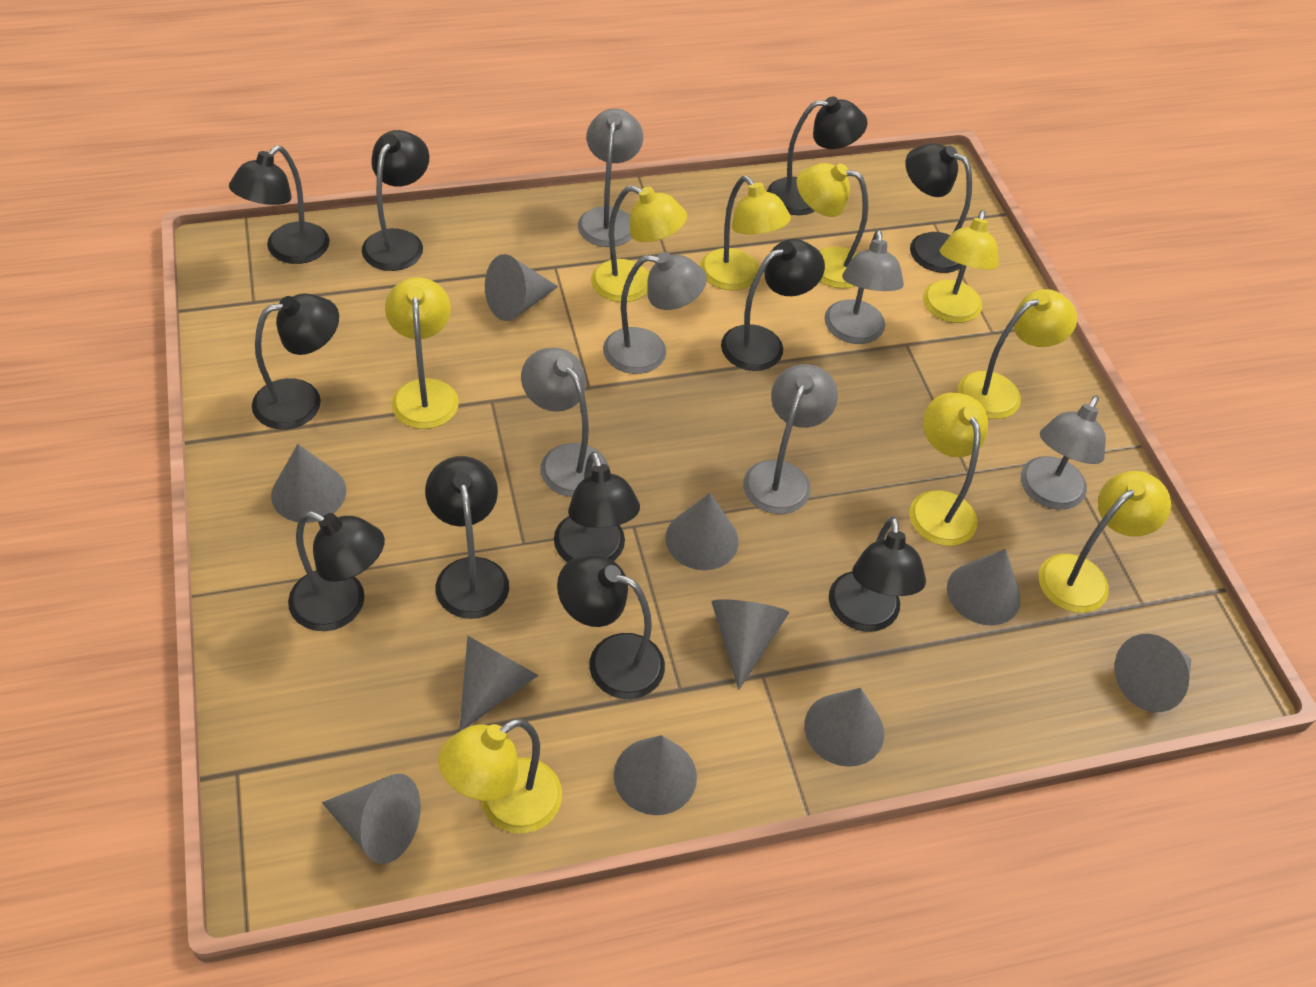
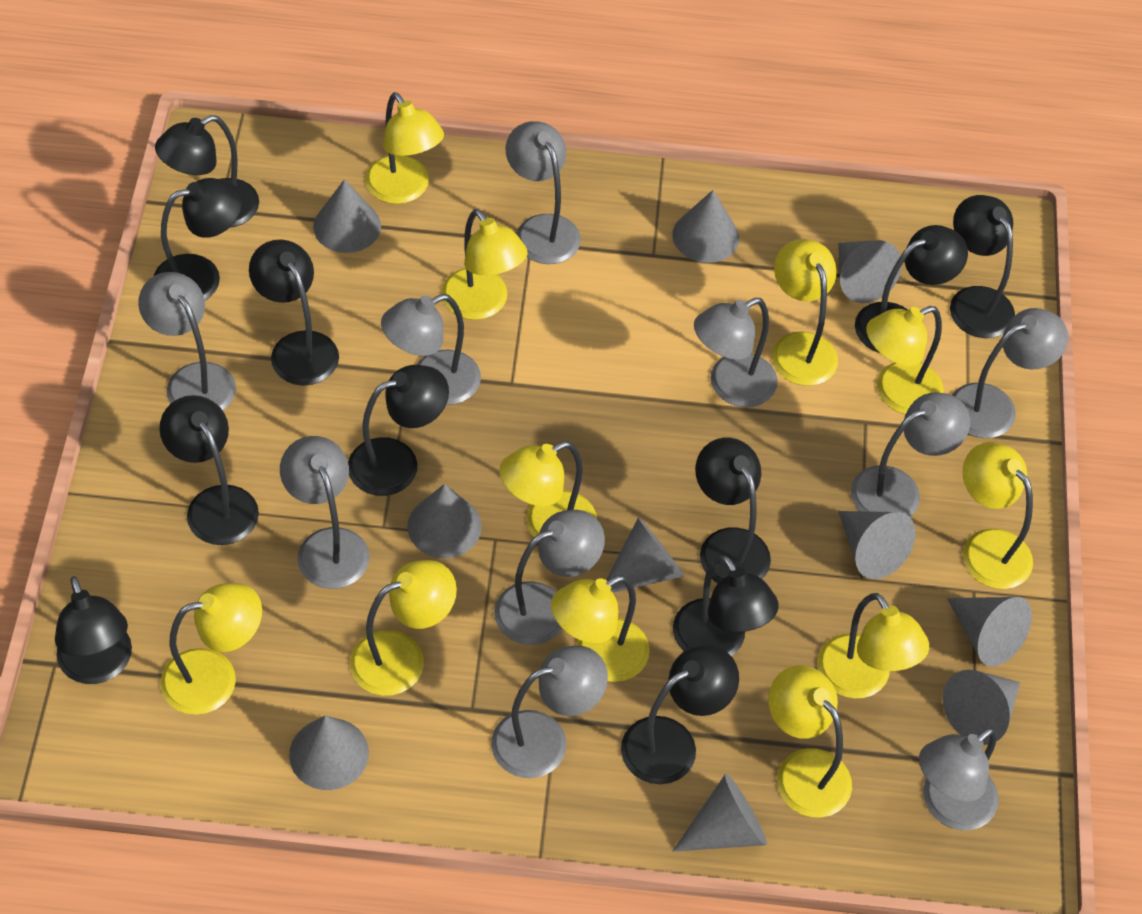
grey lamp: 6 -> 10
yellow lamp: 9 -> 11

